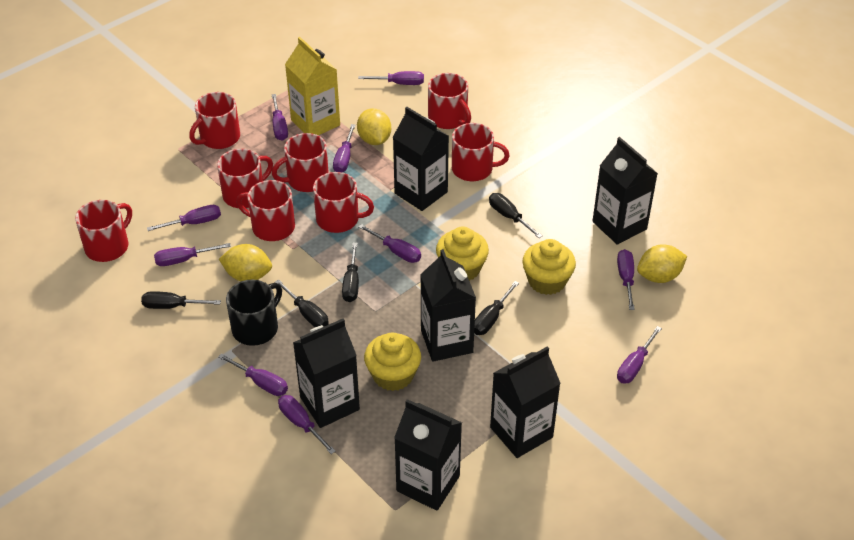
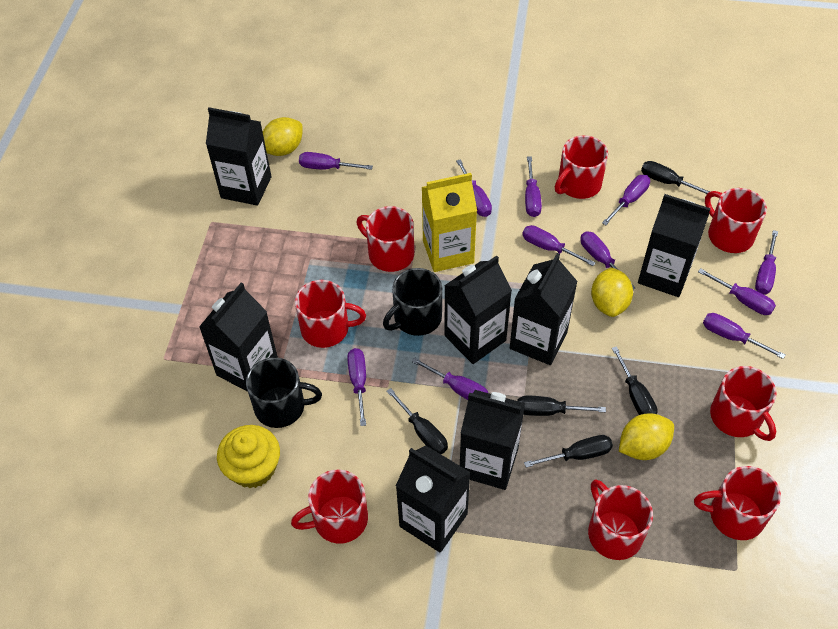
black carton: 6 -> 7
black mug: 1 -> 2
purple screwdriver: 10 -> 11
yellow cupcake: 3 -> 1

